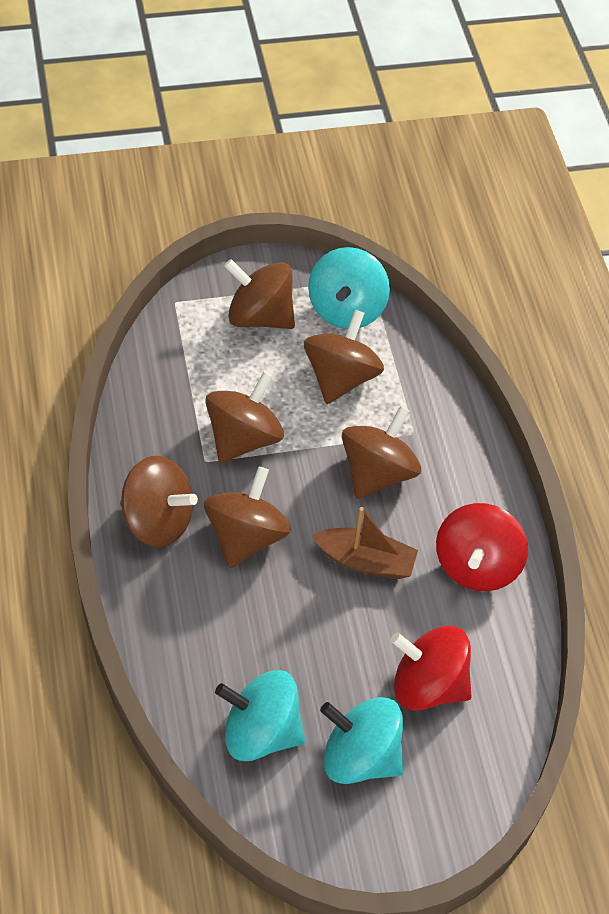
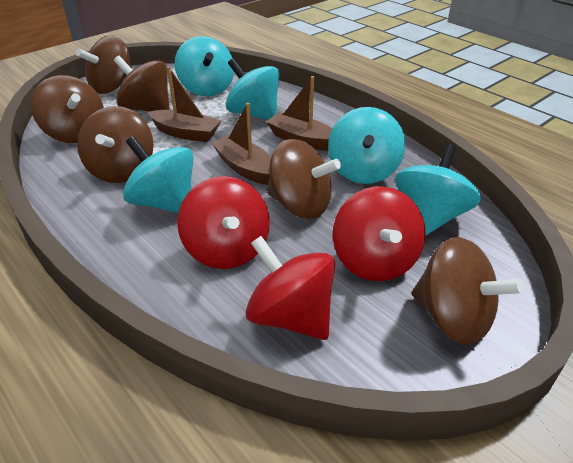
brown boat: 1 -> 3
red spinning top: 2 -> 3
turquoise spinning top: 3 -> 5

